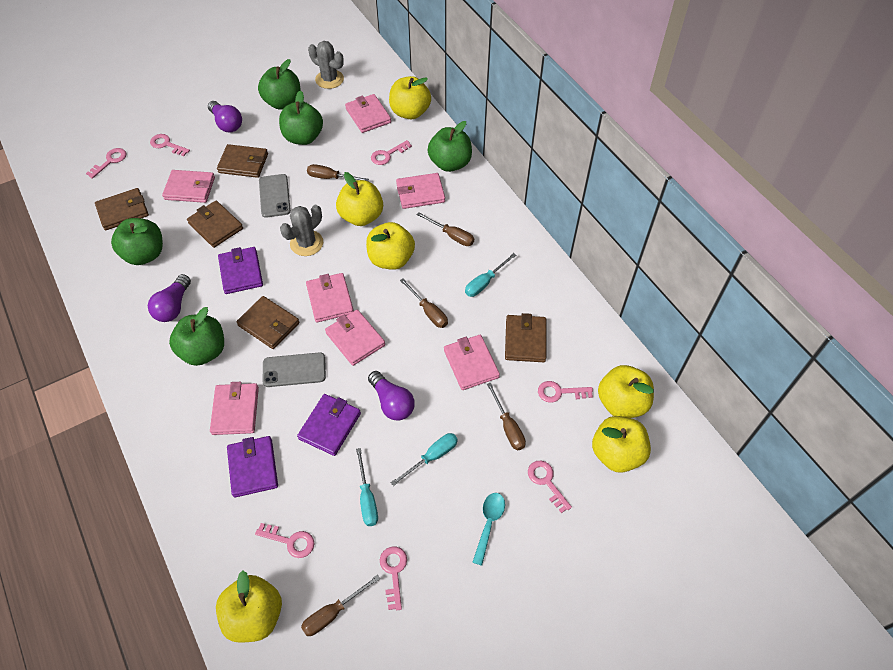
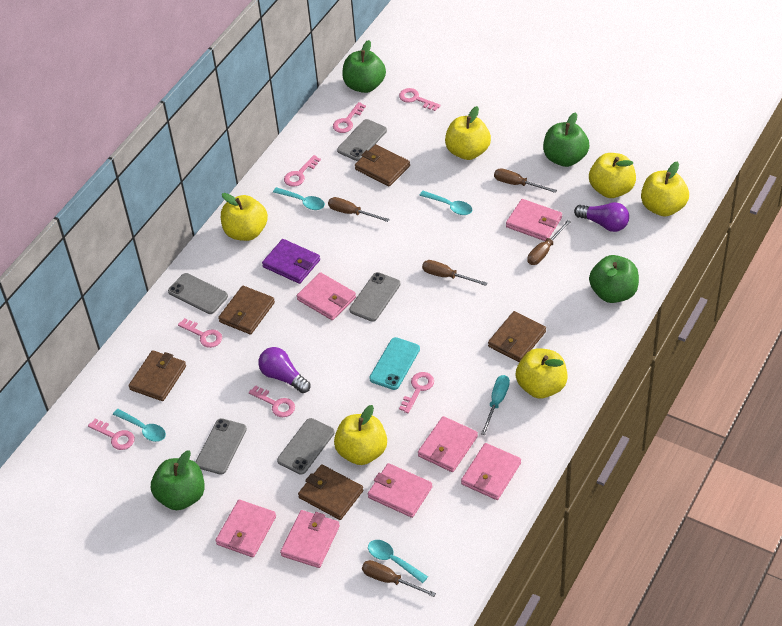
green apple: 5 -> 4
grey cactus: 2 -> 0
grey phone: 2 -> 5
purple light bulb: 3 -> 2
purple wallet: 3 -> 1
turquoise phone: 0 -> 1
turquoise screwdriver: 3 -> 1
turquoise spoon: 1 -> 4

